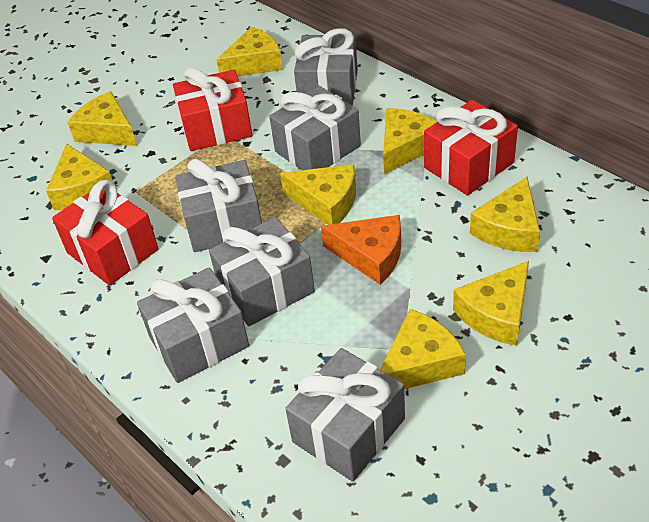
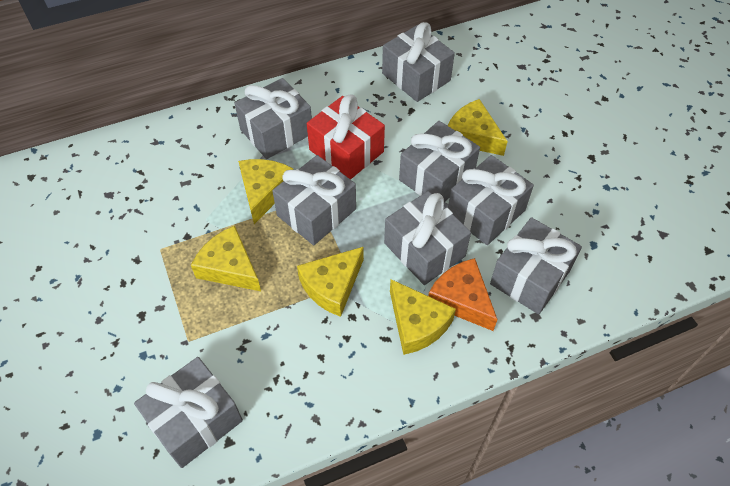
grey gift: 6 -> 8
red gift: 3 -> 1
yellow cheese: 8 -> 5

